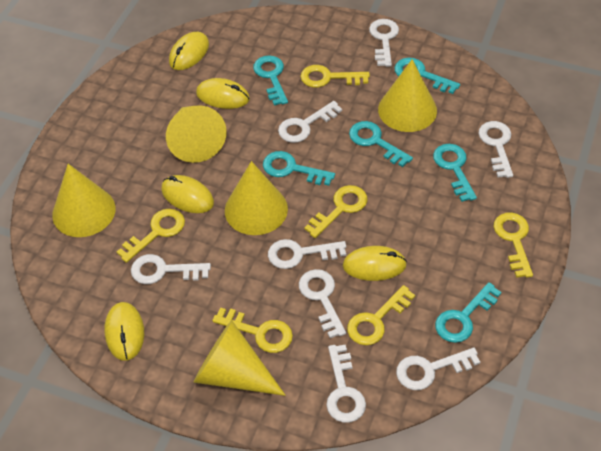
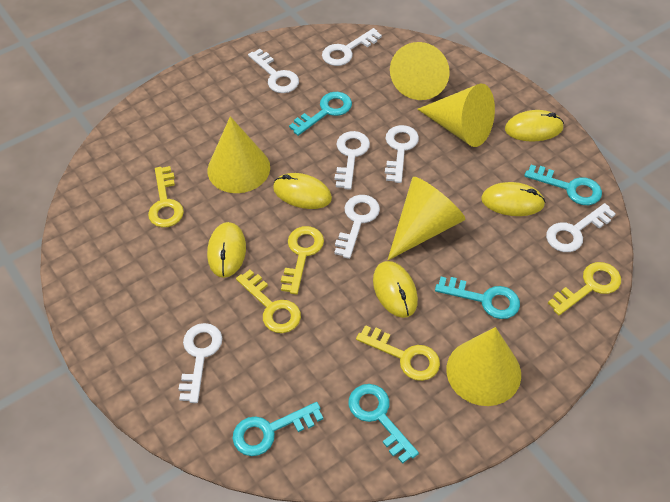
turquoise key: 6 -> 5
white key: 8 -> 7
yellow key: 6 -> 5

